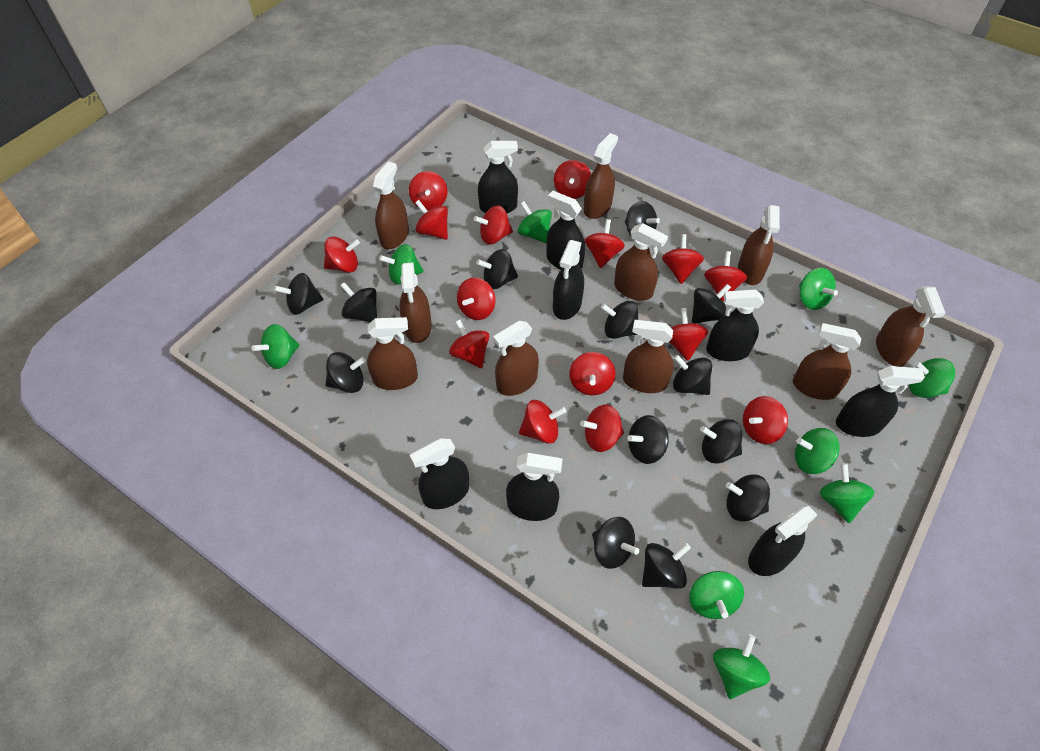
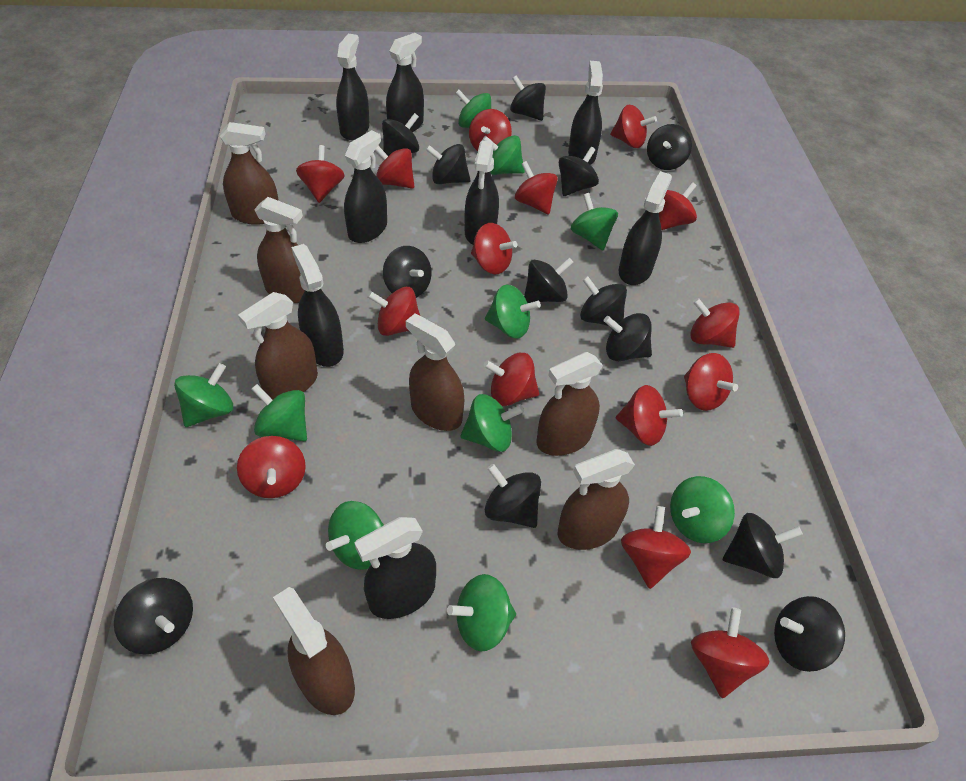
brown spray bottle: 10 -> 7
green spinning top: 9 -> 10

